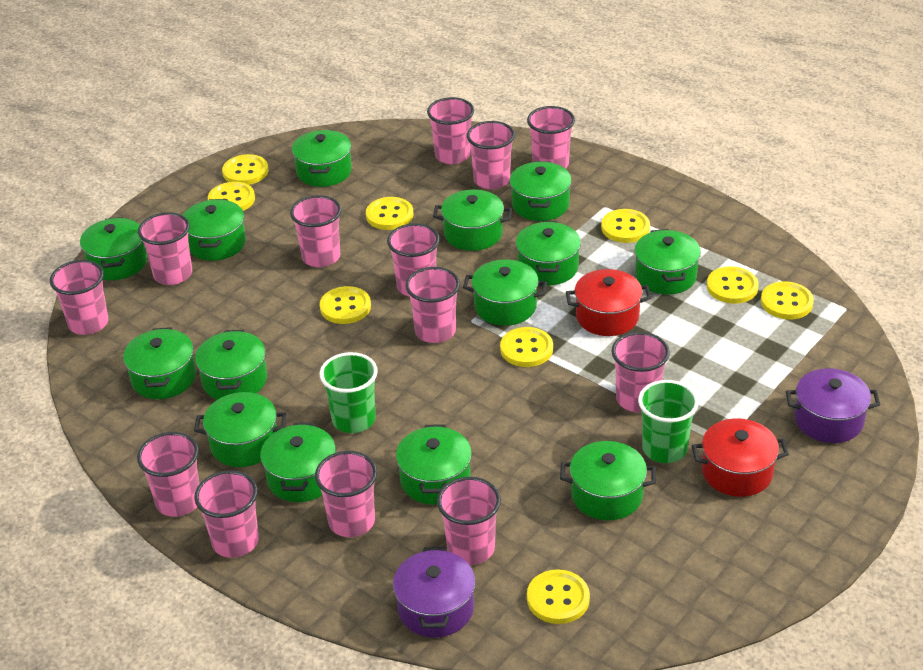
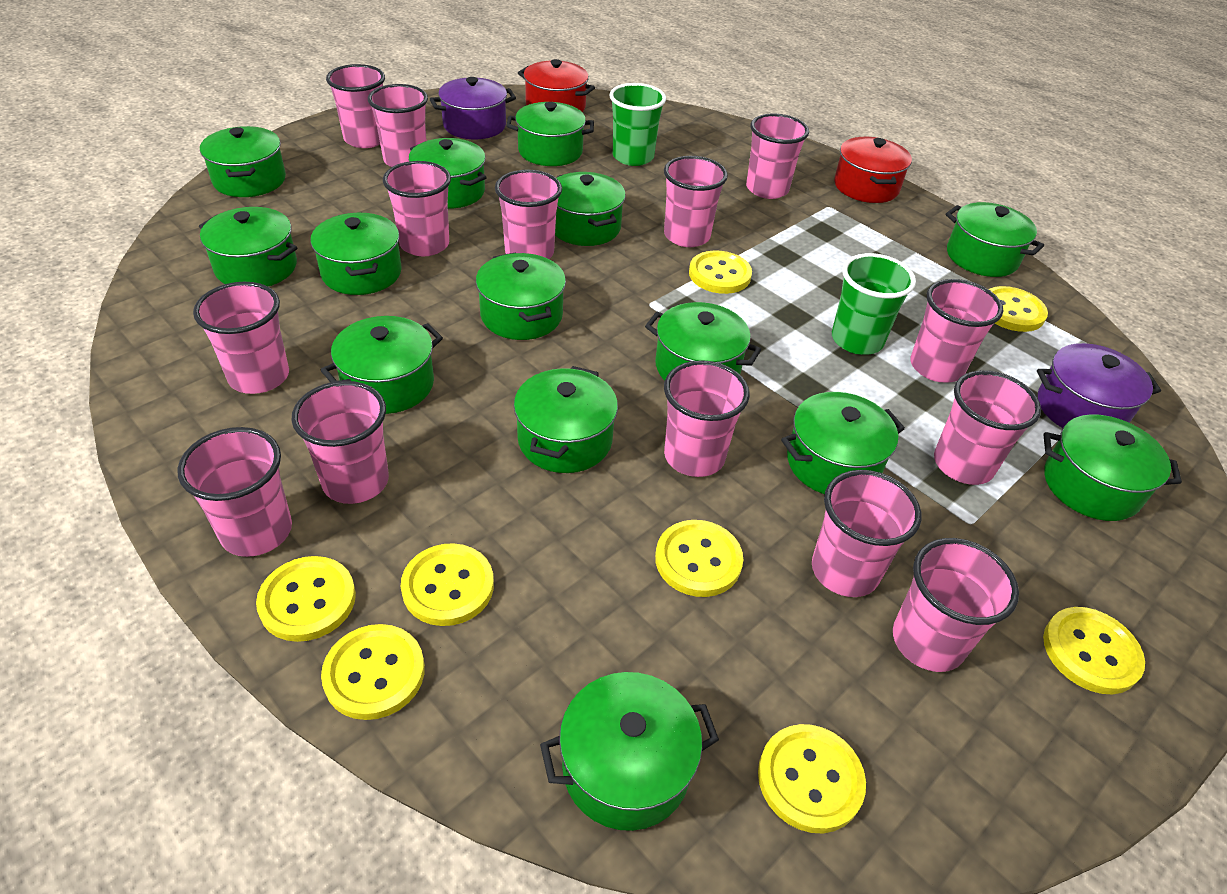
pink cup: 13 -> 14
yellow button: 9 -> 8

